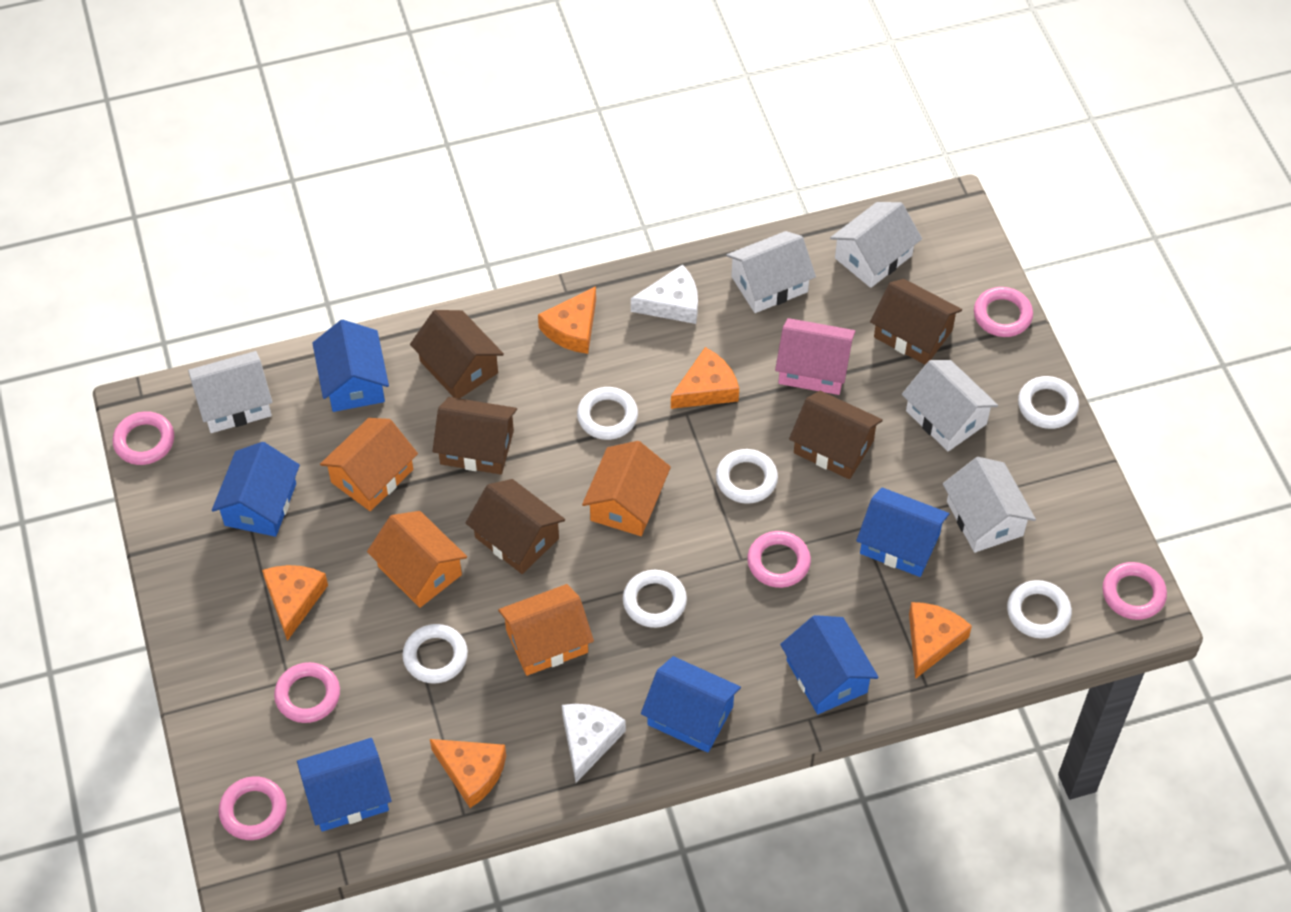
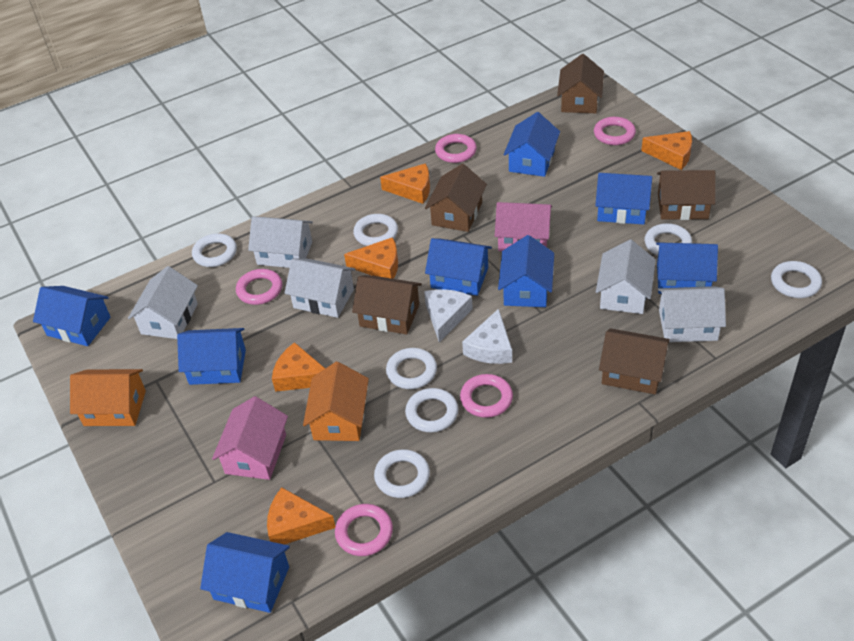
blue house: 6 -> 8
orange house: 4 -> 2
pink house: 1 -> 2
pink ring: 6 -> 5
white ring: 6 -> 7

